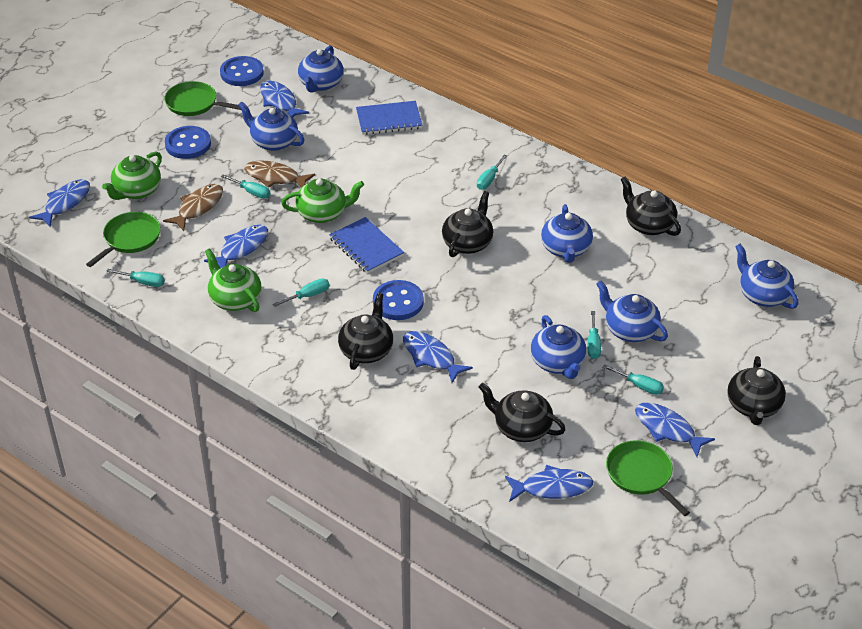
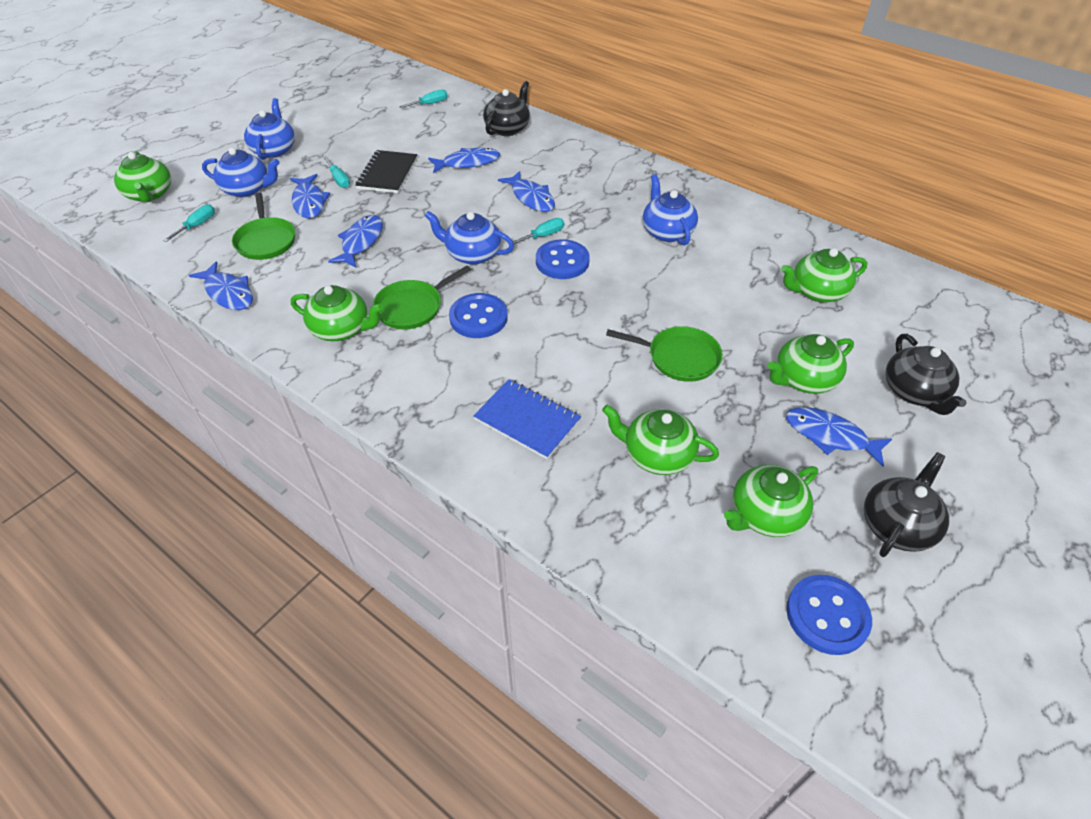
black notebook: 0 -> 1
black teapot: 5 -> 3
blue notebook: 2 -> 1
blue teapot: 6 -> 4
brown fish: 2 -> 0
green teapot: 3 -> 6
turquoise screwdriver: 6 -> 4

